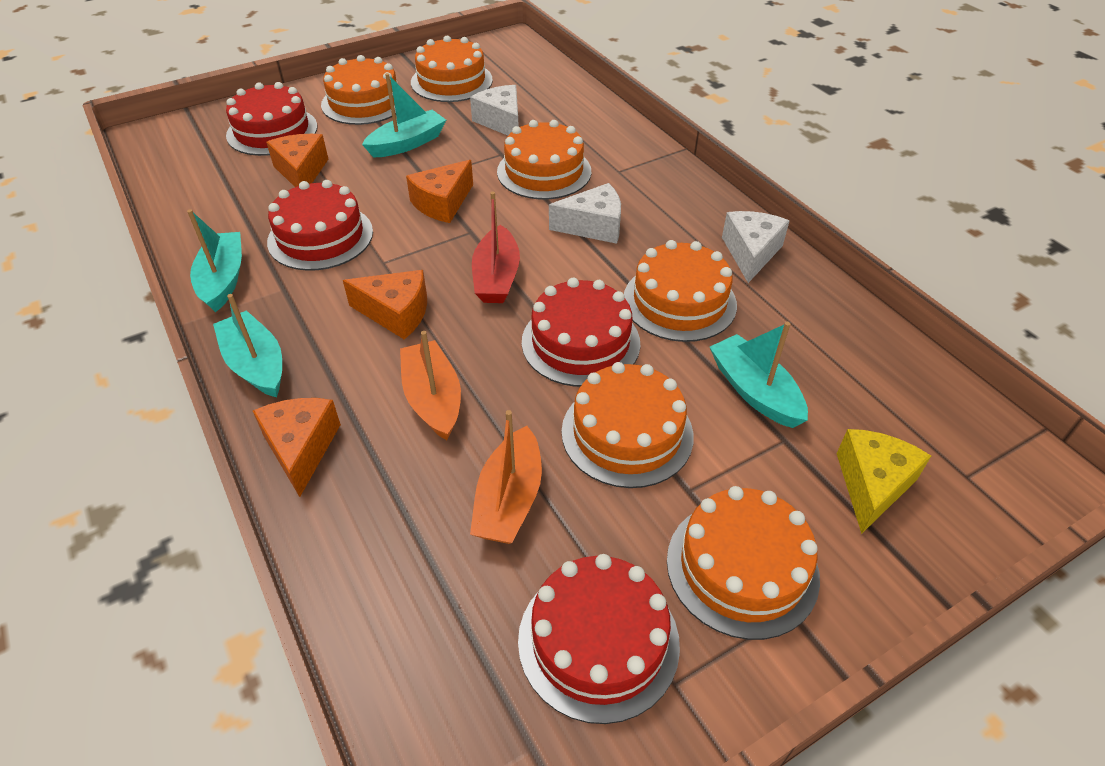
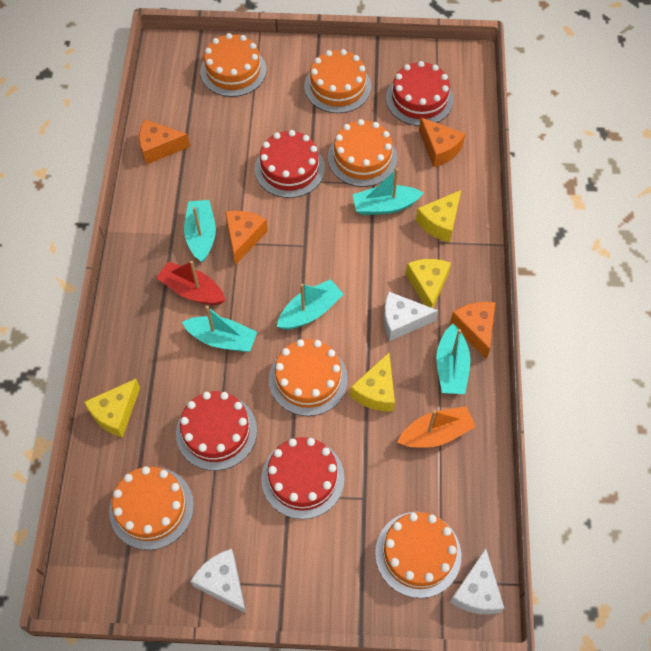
orange boat: 2 -> 1
turquoise boat: 4 -> 5
yellow cheese: 1 -> 4

